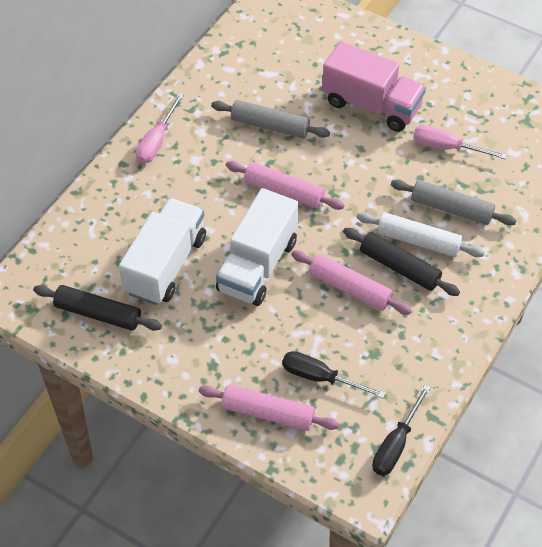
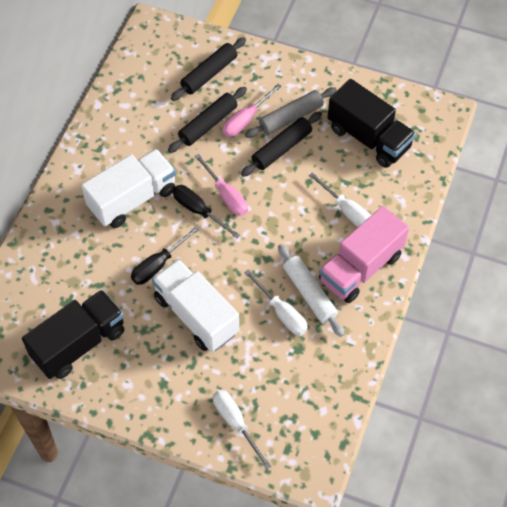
black rolling pin: 2 -> 3
black truck: 0 -> 2
grey rolling pin: 2 -> 1
pink rolling pin: 3 -> 0
white screwdriver: 0 -> 3

